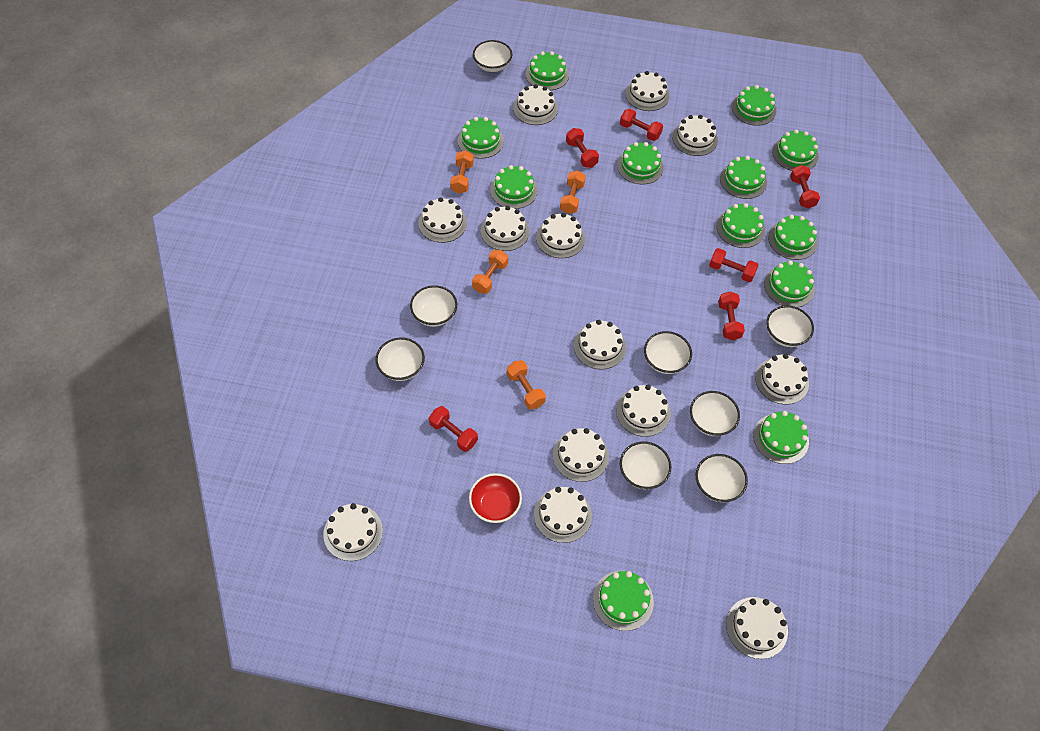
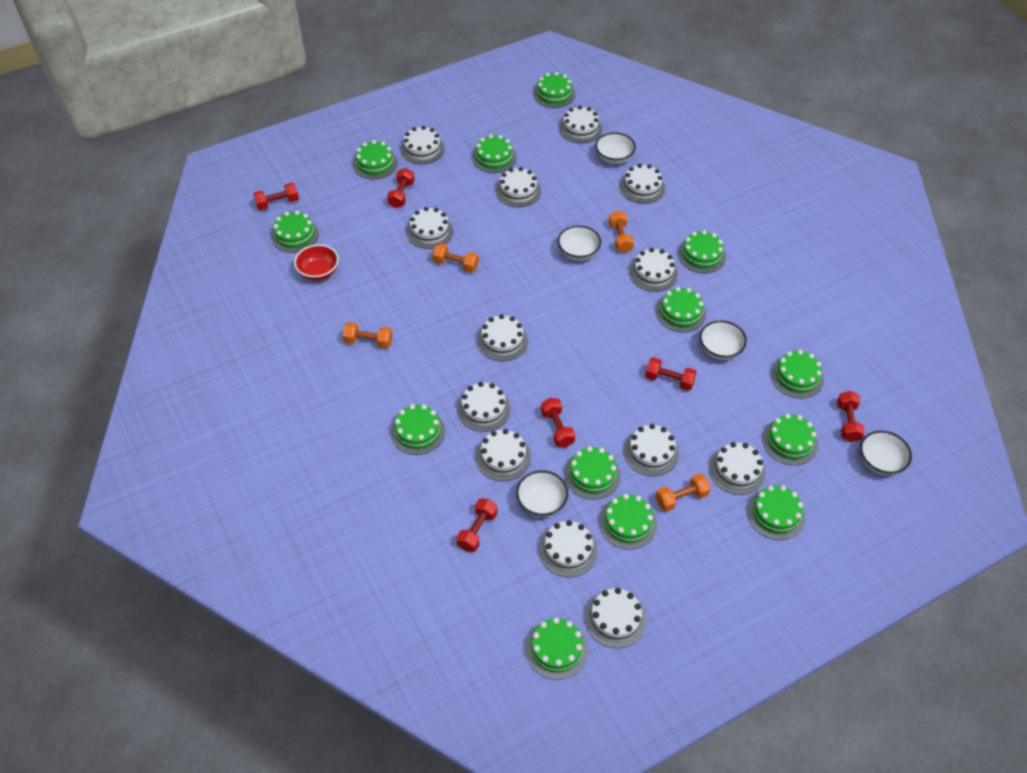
green cake: 12 -> 13
white bowl: 8 -> 5

